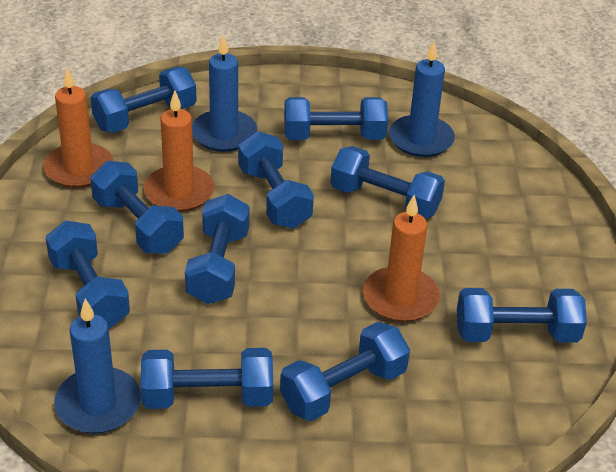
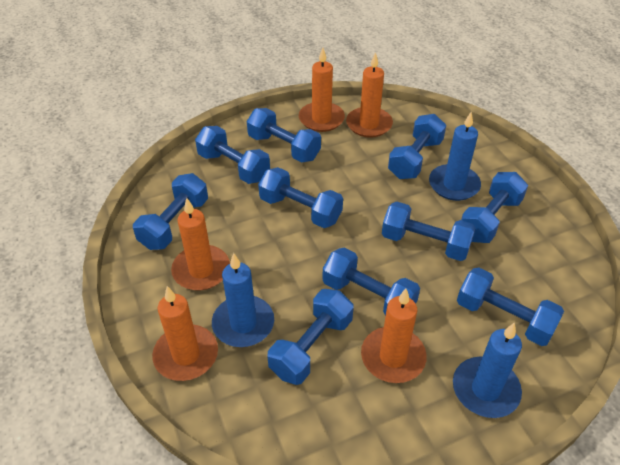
orange candle: 3 -> 5

